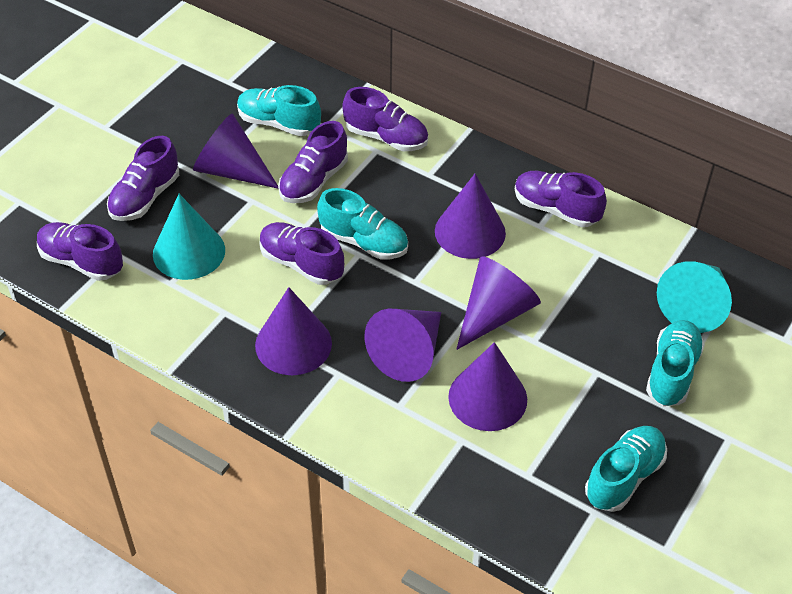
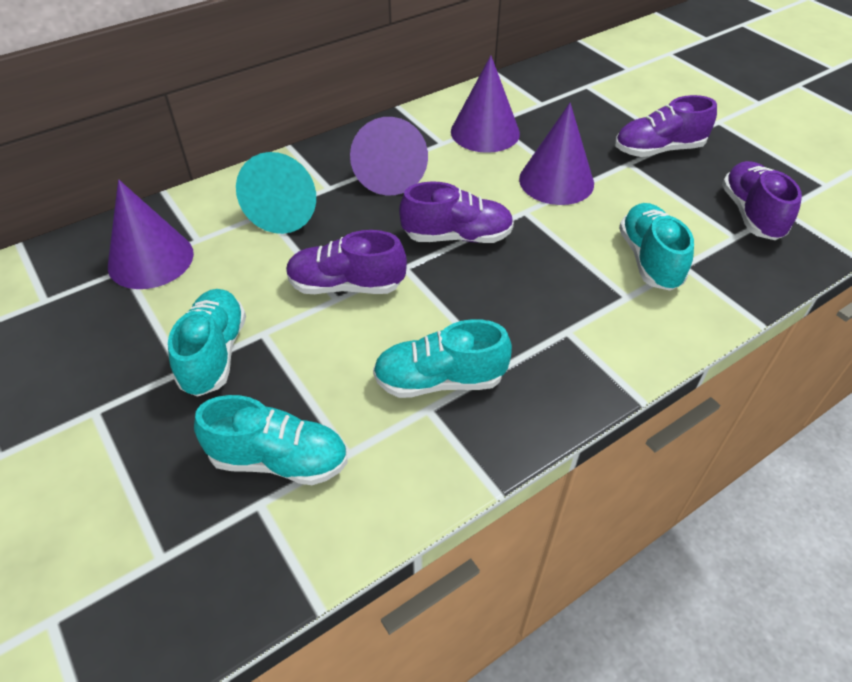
purple cone: 6 -> 4
purple shoe: 6 -> 4
turquoise cone: 2 -> 1

